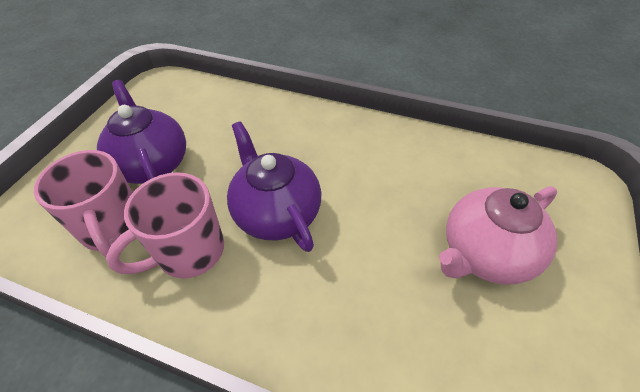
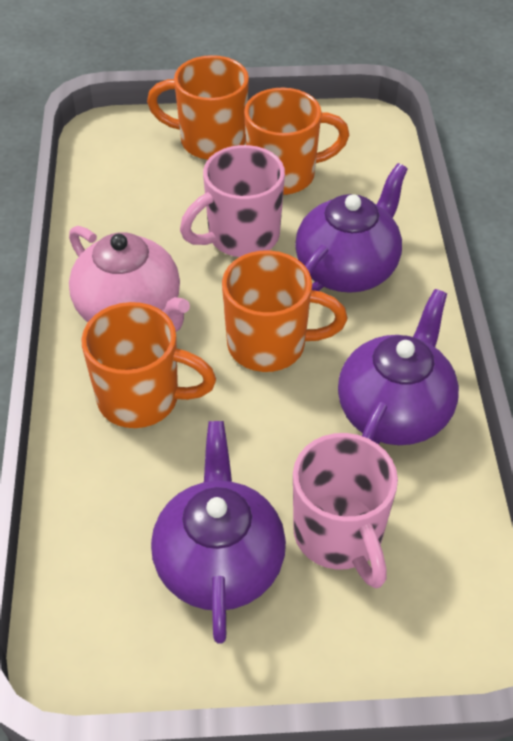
orange mug: 0 -> 4
purple teapot: 2 -> 3

